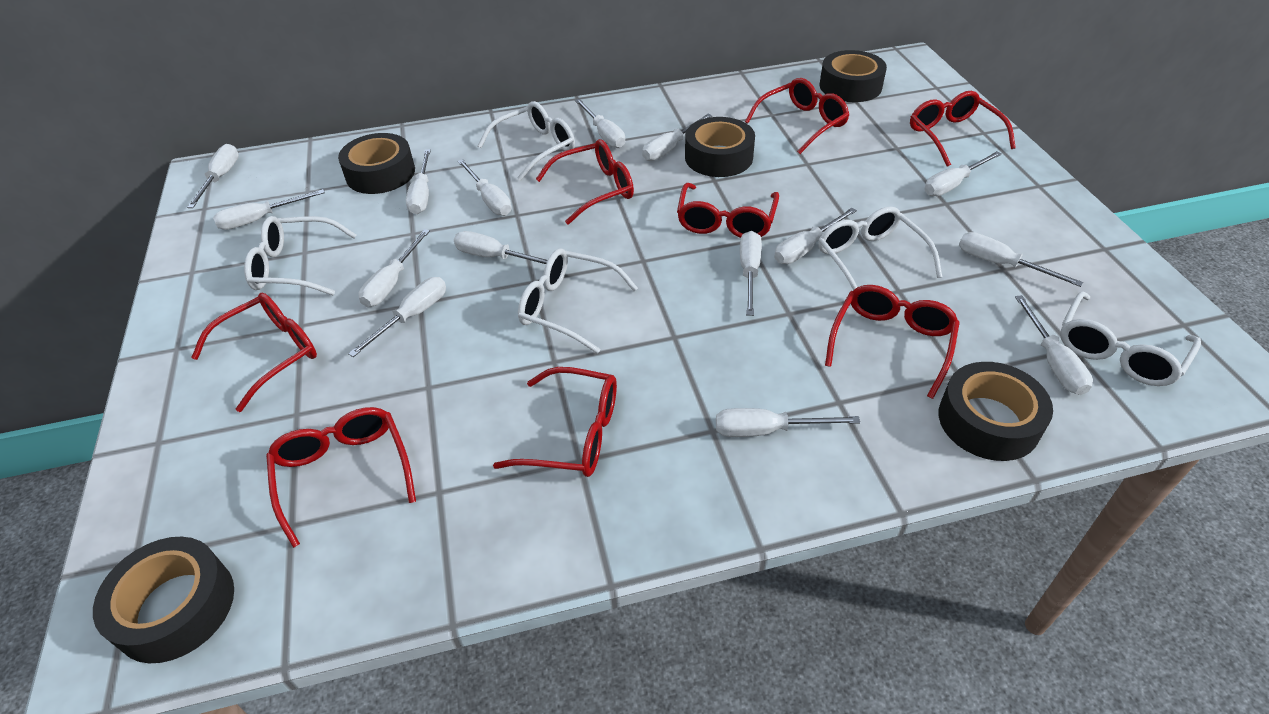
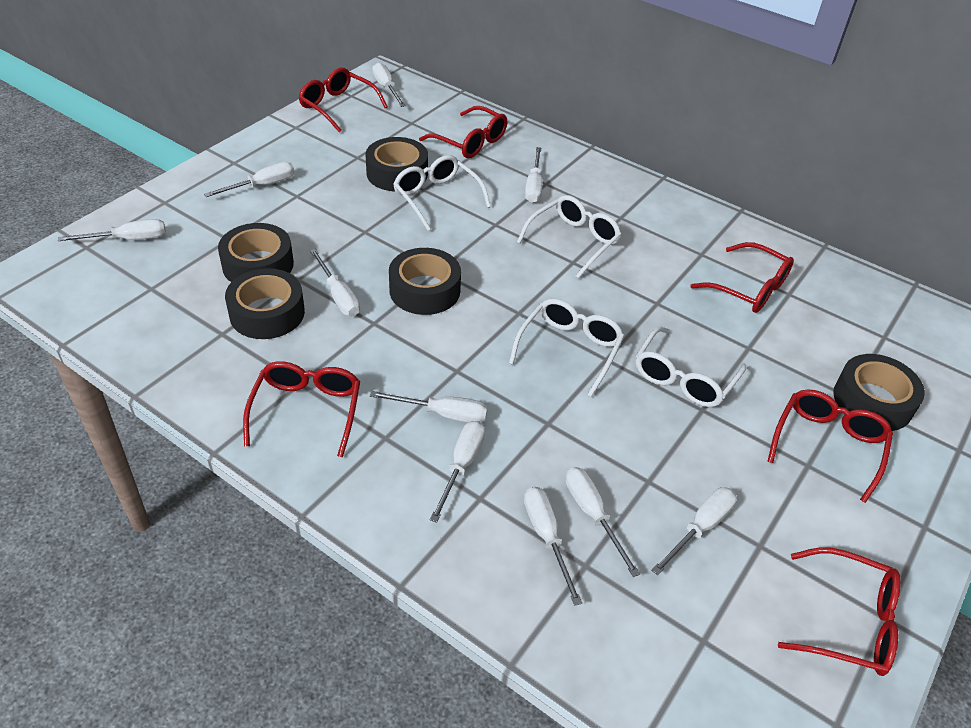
red glasses: 8 -> 6
white glasses: 5 -> 4
white screwdriver: 15 -> 10

